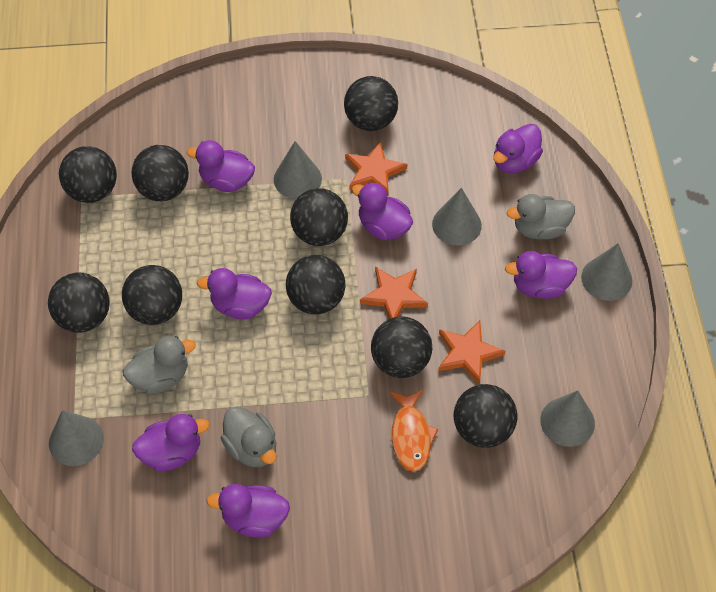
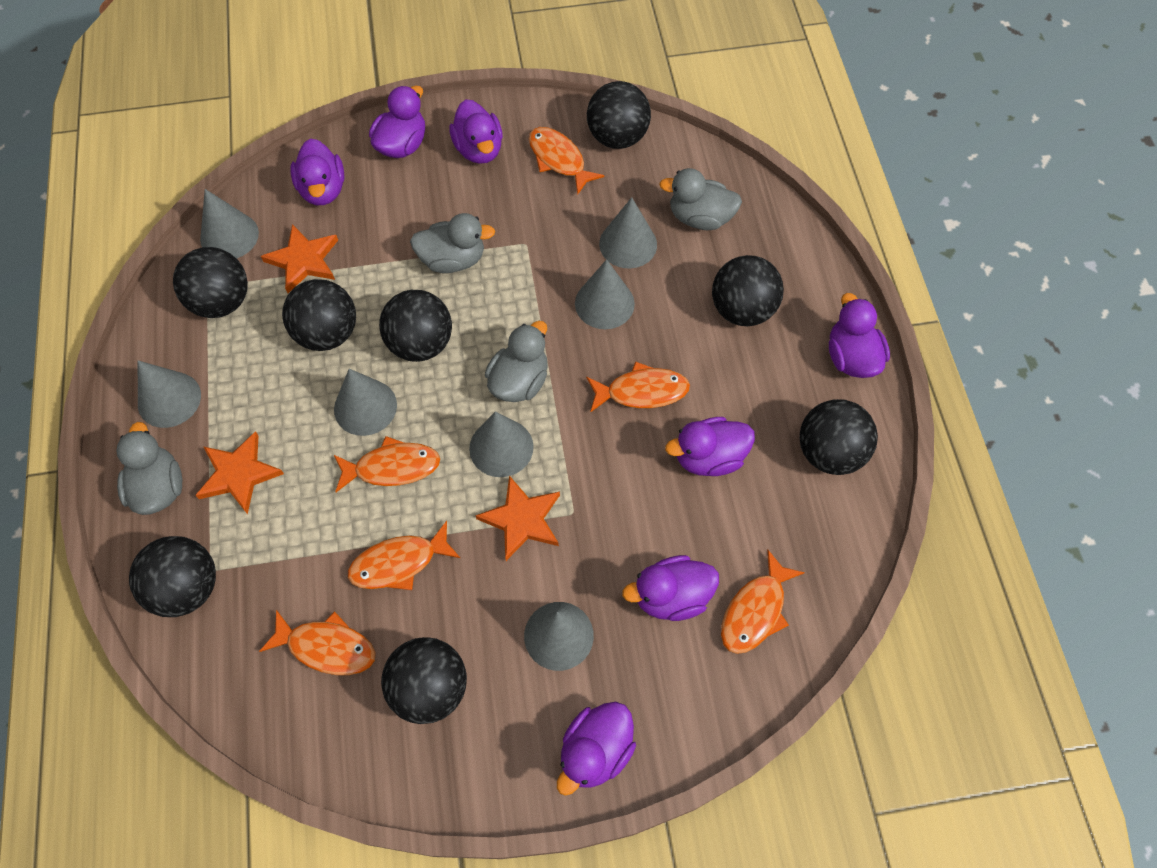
black ball: 9 -> 8
grey cone: 5 -> 7
grey duck: 3 -> 4
orange fish: 1 -> 6

